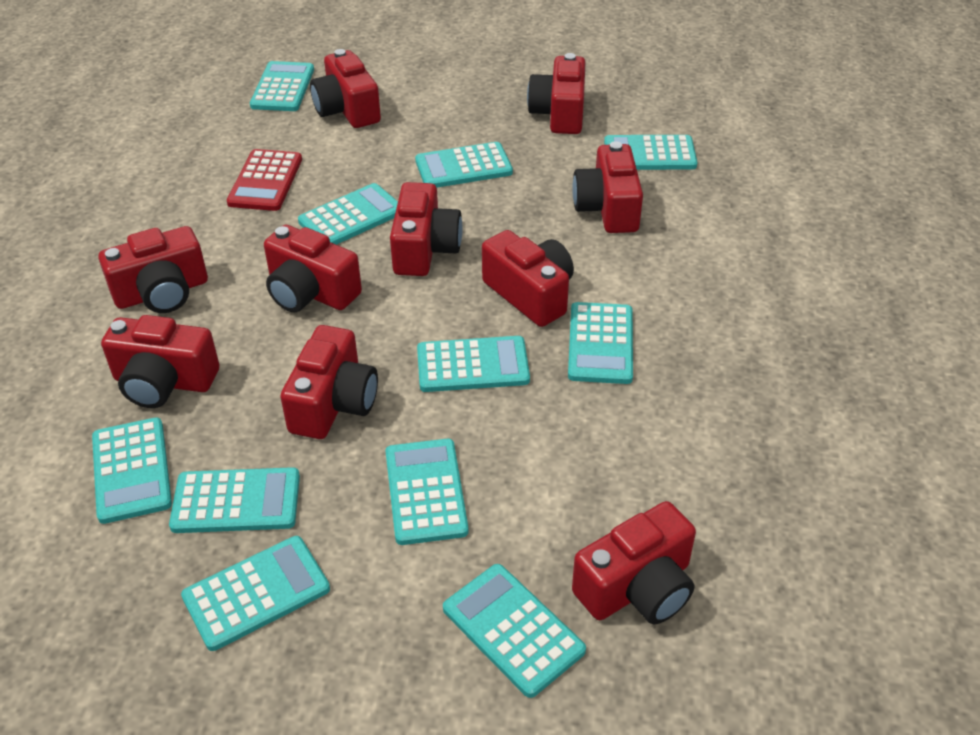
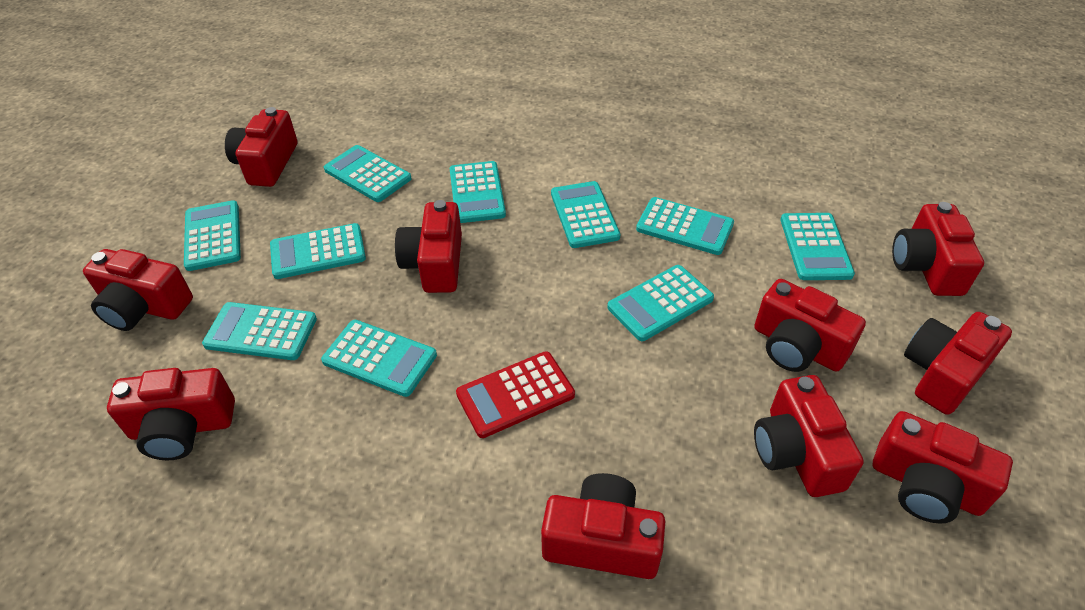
turquoise calculator: 11 -> 10

